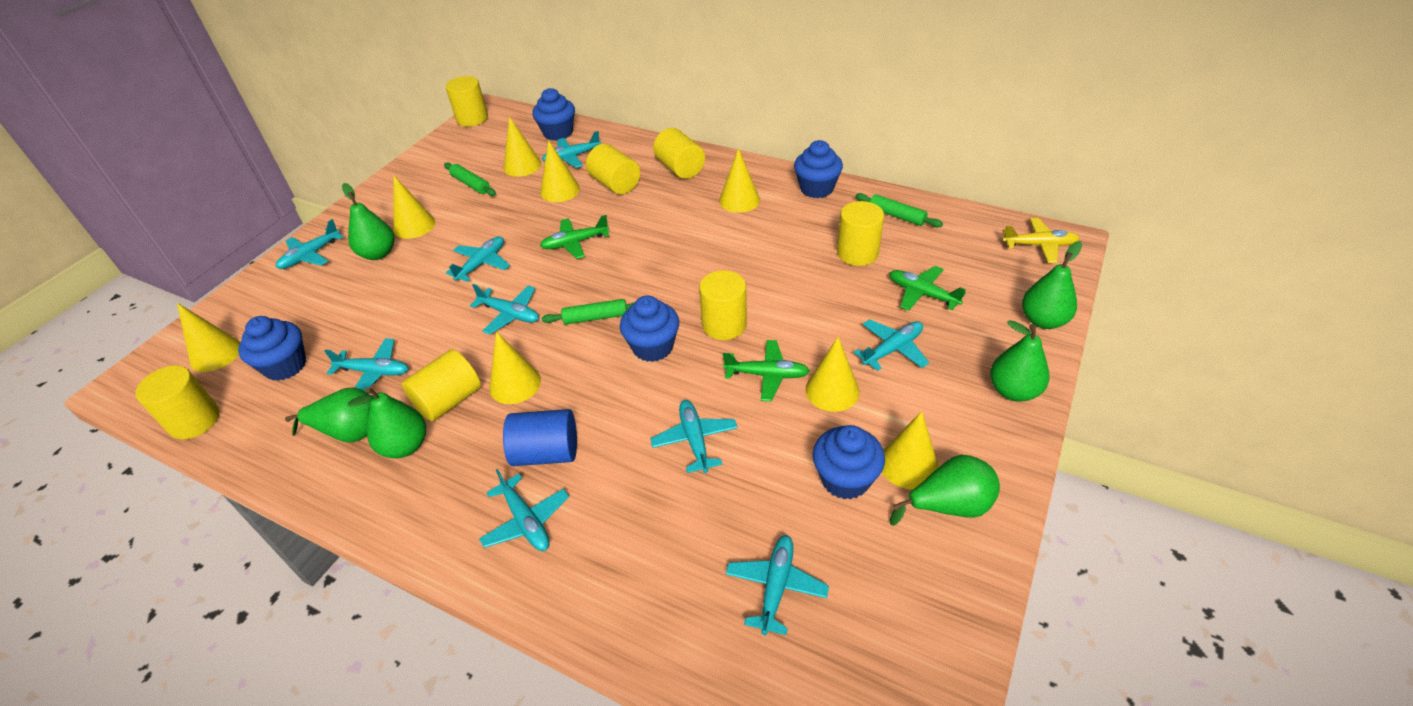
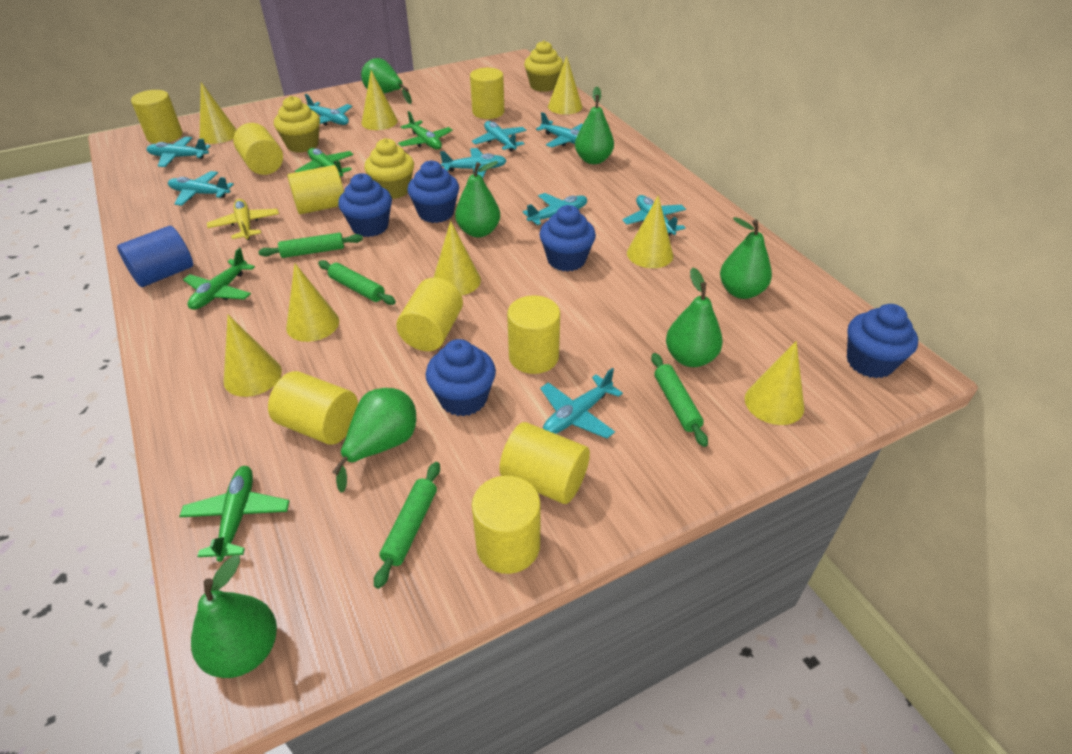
green pear: 6 -> 7
green plane: 3 -> 4
green rolling pin: 3 -> 4
yellow cupcake: 0 -> 3
yellow cylinder: 7 -> 9

